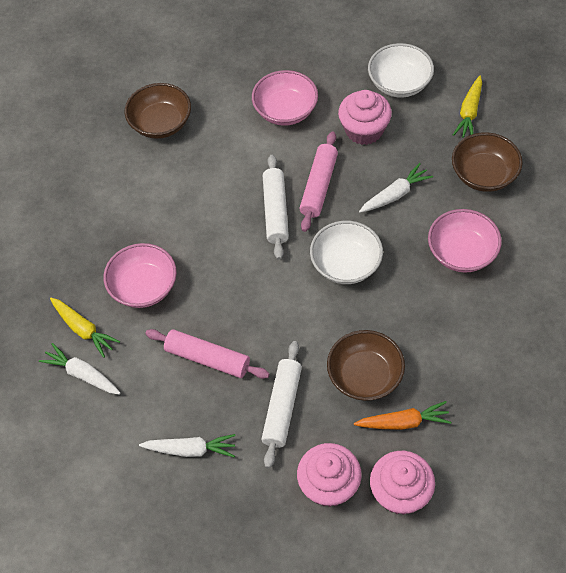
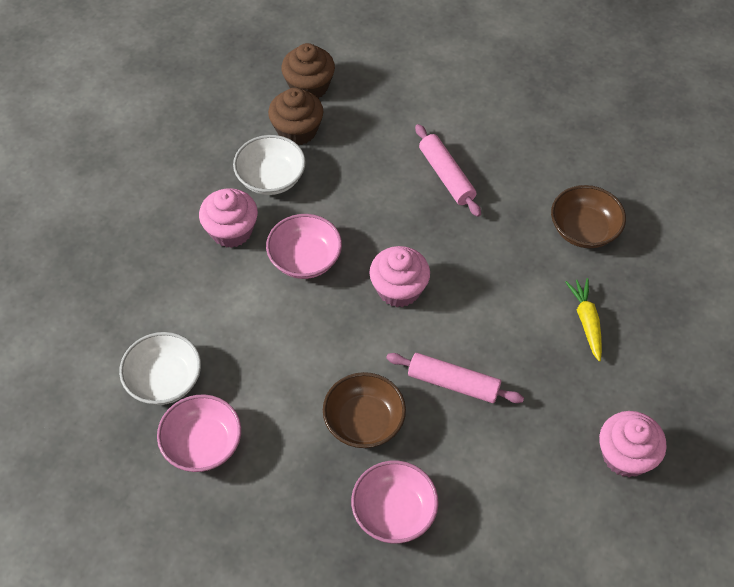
brown bowl: 3 -> 2
brown cupcake: 0 -> 2
orange carrot: 1 -> 0
white carrot: 3 -> 0
white rolling pin: 2 -> 0
yellow carrot: 2 -> 1

